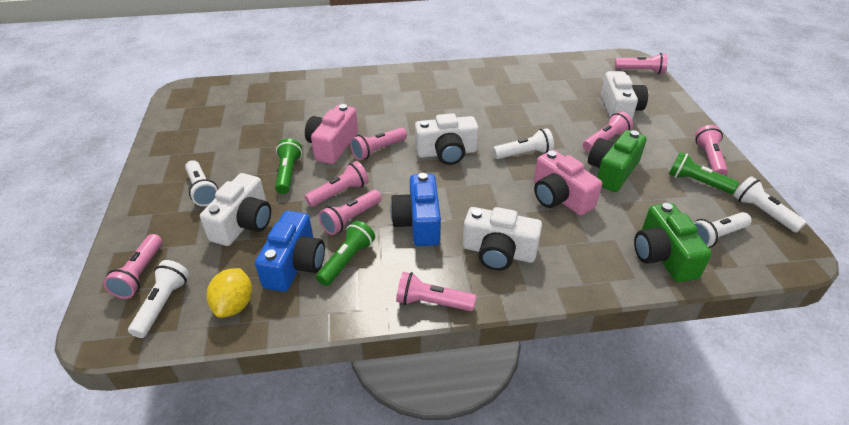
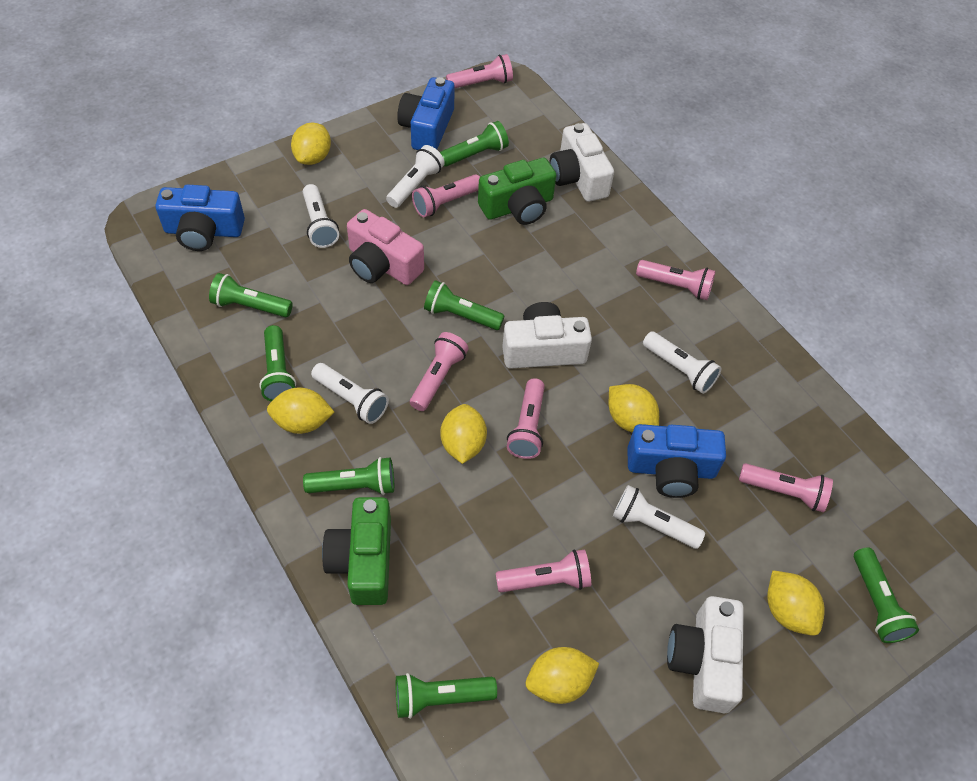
blue camera: 2 -> 3
green flashlight: 3 -> 7
pink camera: 2 -> 1
pink flashlight: 8 -> 7
white camera: 4 -> 3
yellow lemon: 1 -> 6

